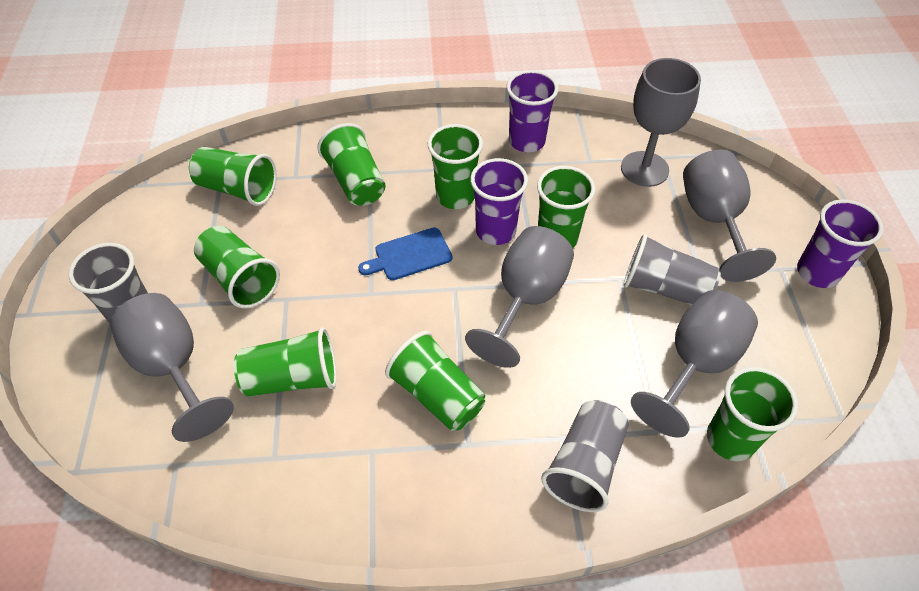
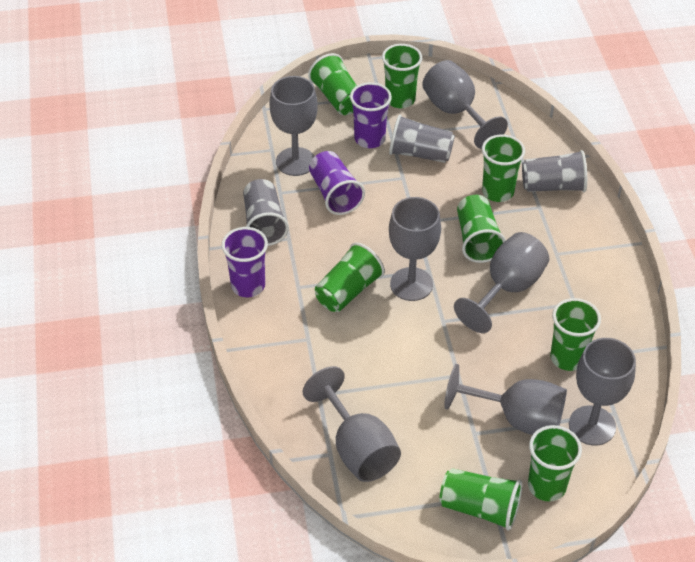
blue cutting board: 1 -> 0
grey goblet: 5 -> 7

